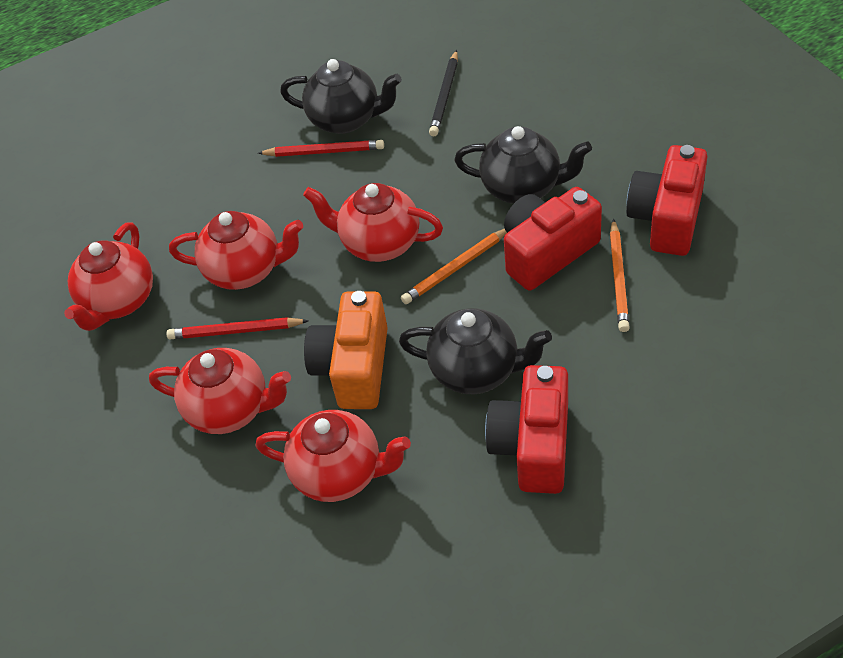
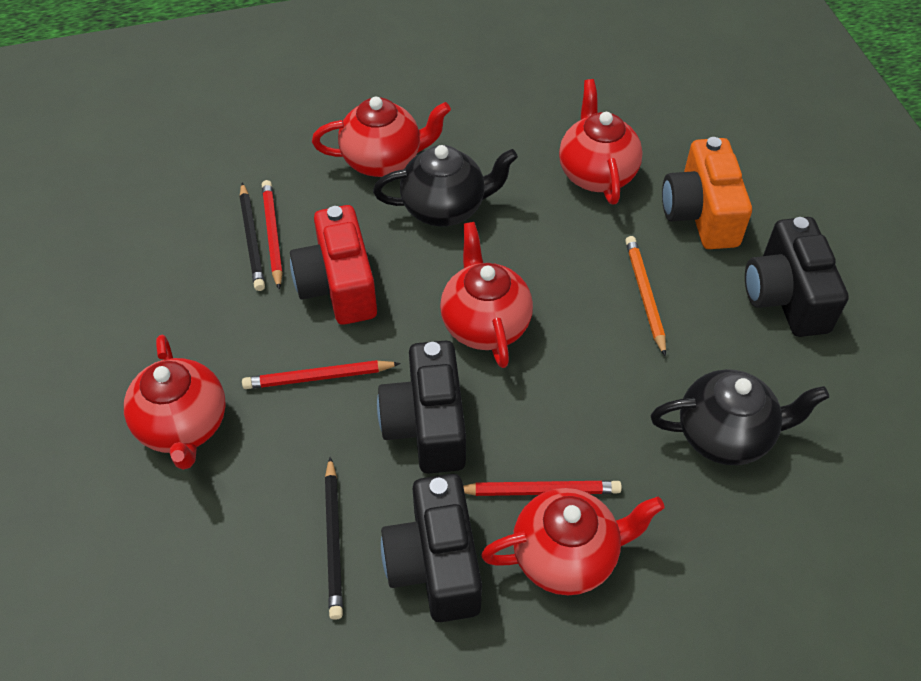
black camera: 0 -> 3
black pencil: 1 -> 2
black teapot: 3 -> 2
orange pencil: 2 -> 1
red camera: 3 -> 1
red pencil: 2 -> 3

